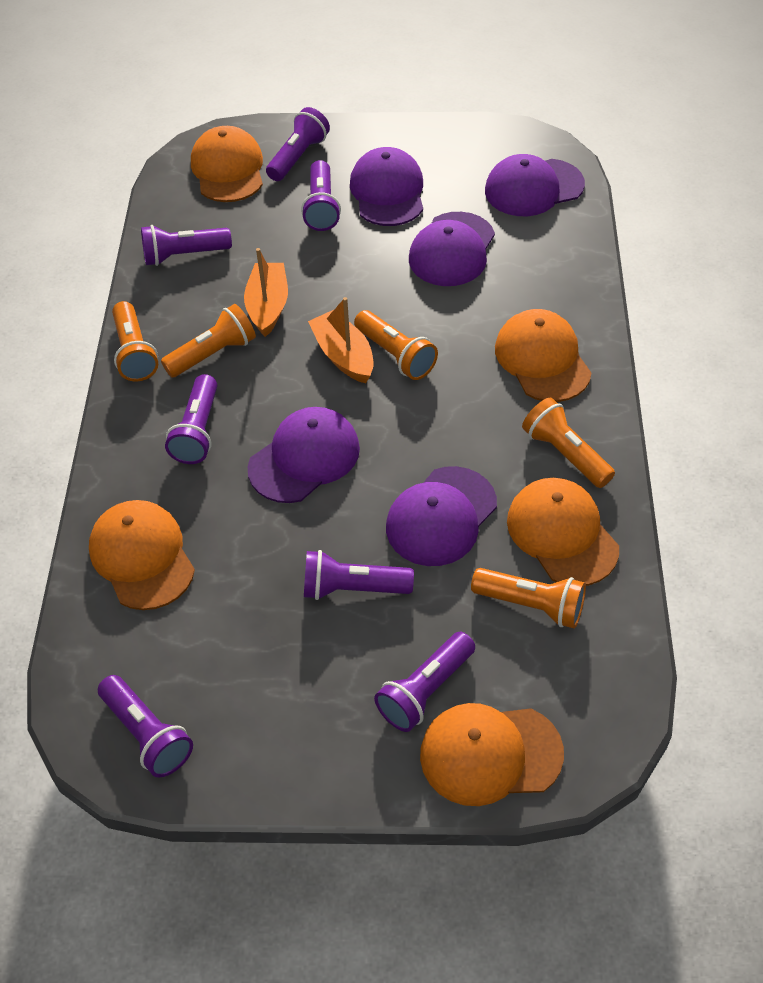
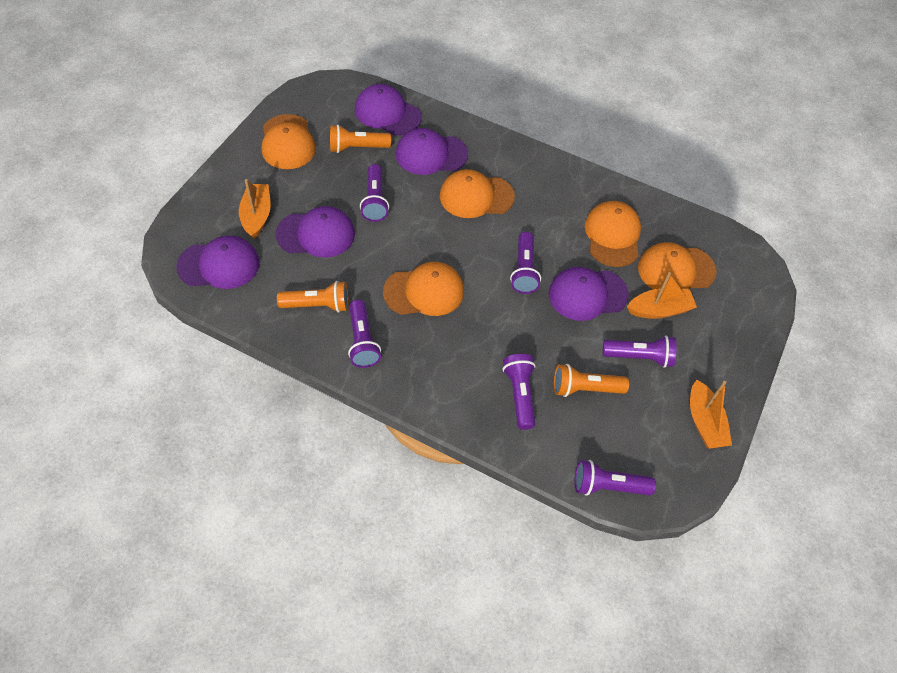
orange boat: 2 -> 3
orange flashlight: 5 -> 3
purple flashlight: 7 -> 6

